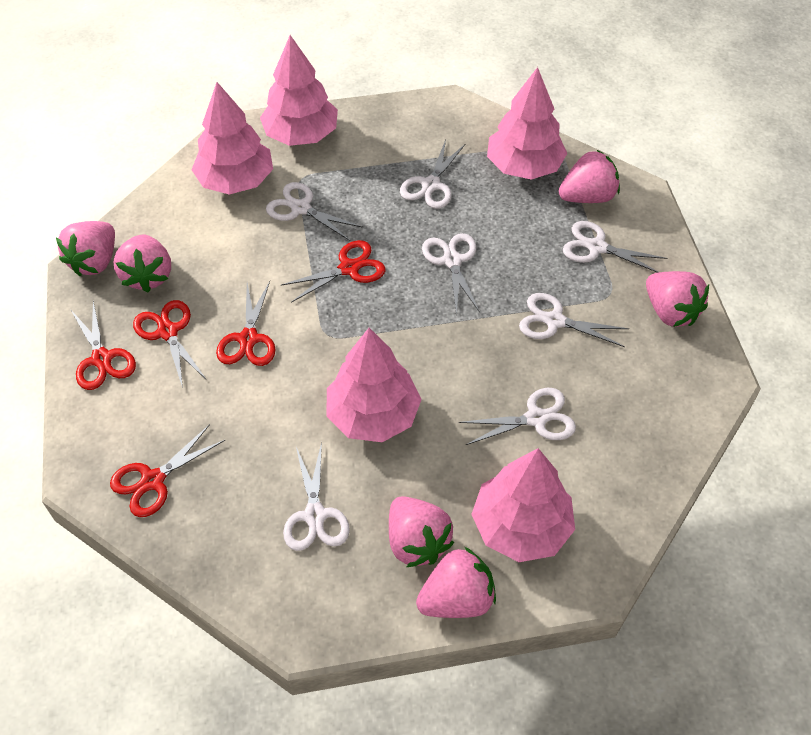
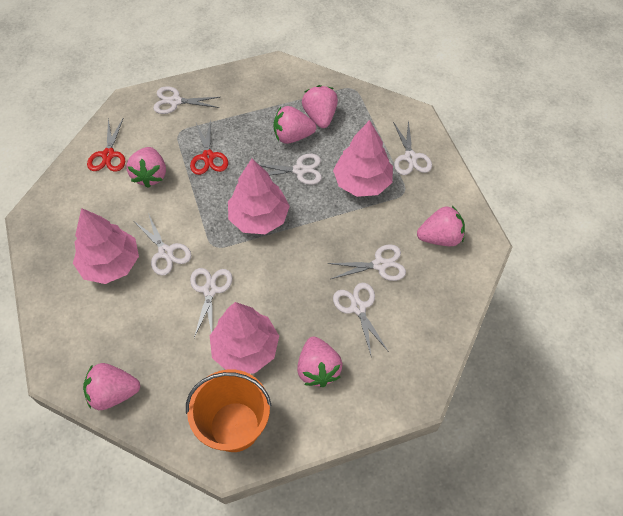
orange bucket: 0 -> 1
pink tree: 5 -> 4
red scissors: 5 -> 2

